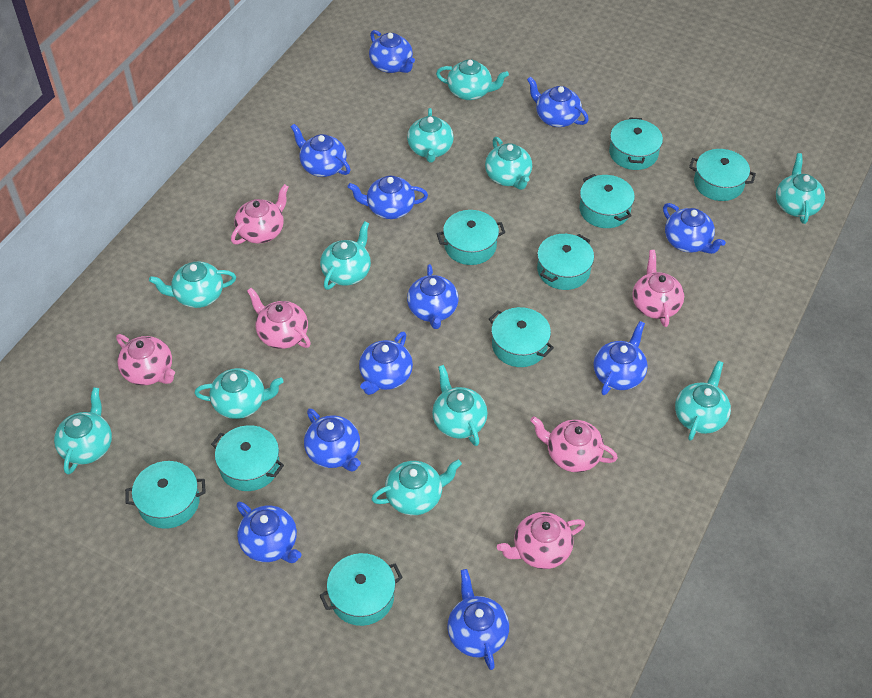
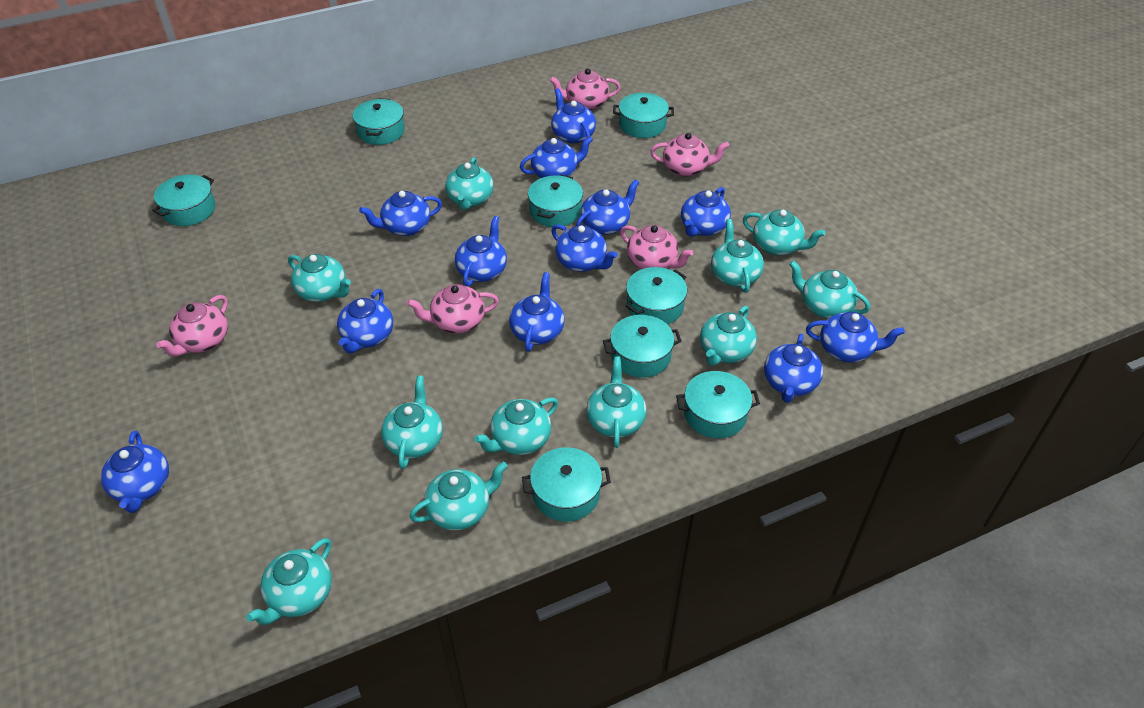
blue teapot: 11 -> 12
pink teapot: 6 -> 5
turquoise pot: 9 -> 8

